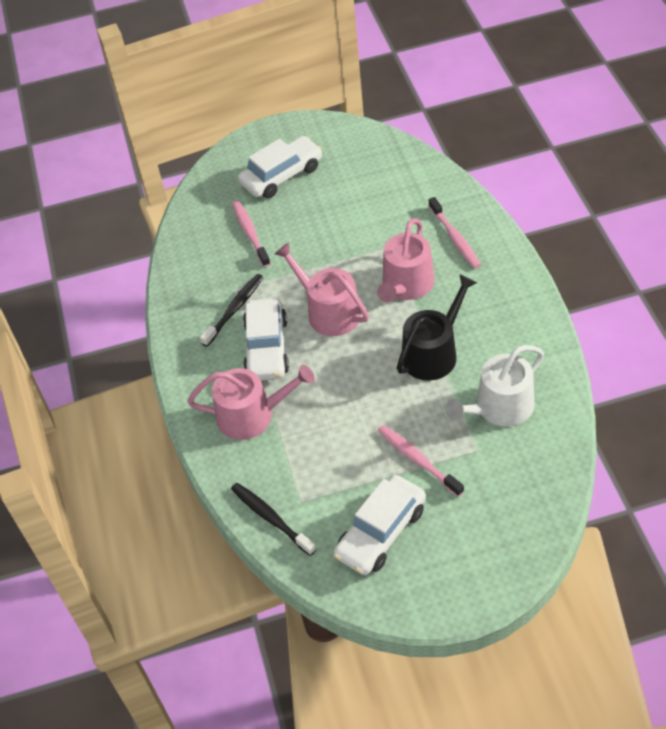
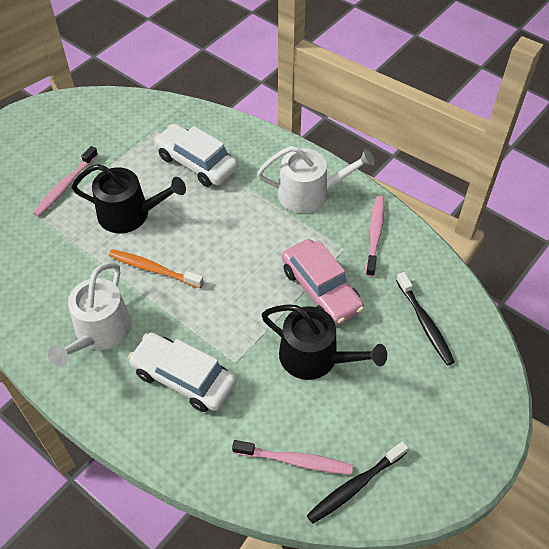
black watering can: 1 -> 2
orange toothbrush: 0 -> 1
pink car: 0 -> 1
pink watering can: 3 -> 0
white car: 3 -> 2
white watering can: 1 -> 2

